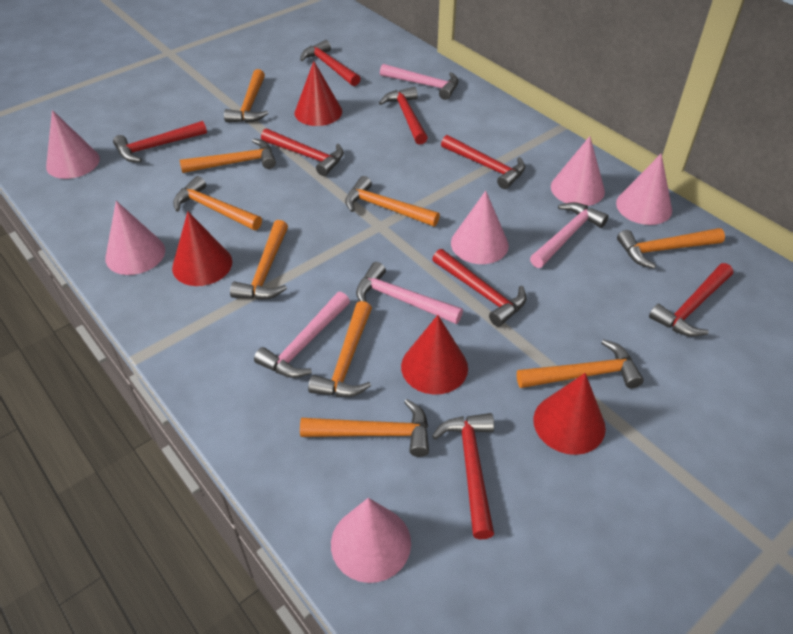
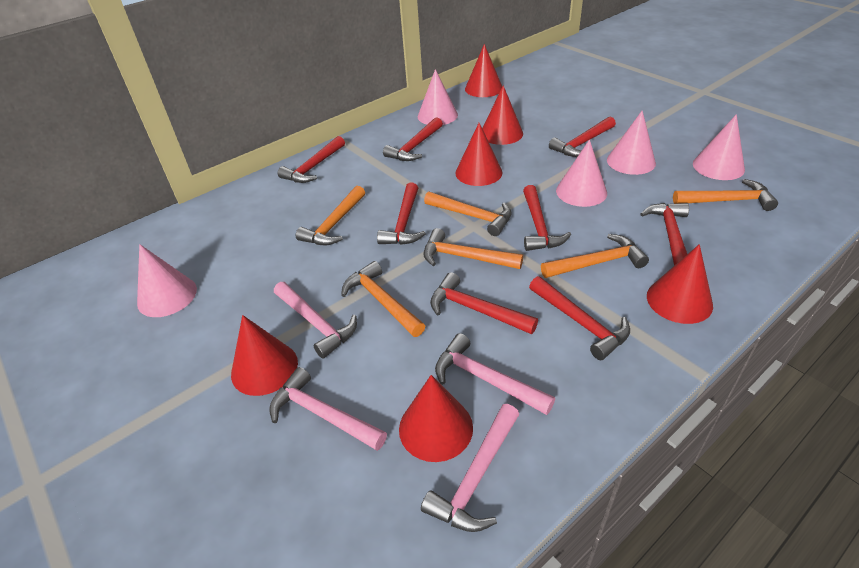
orange hammer: 9 -> 6
pink cone: 6 -> 5
red cone: 4 -> 6

